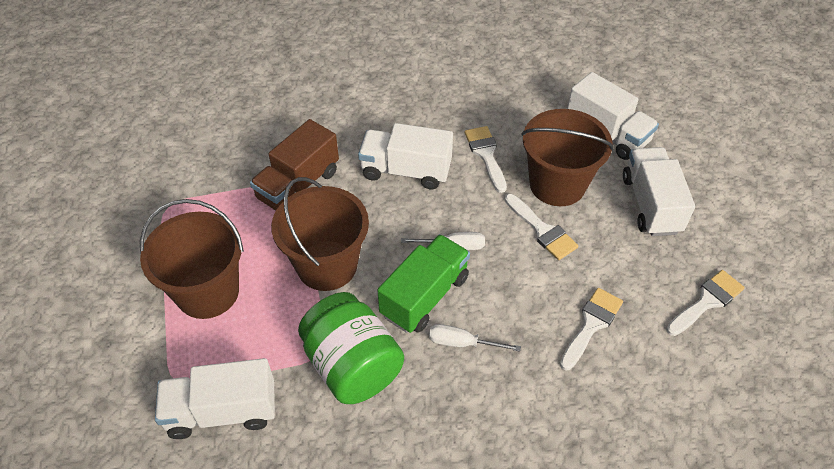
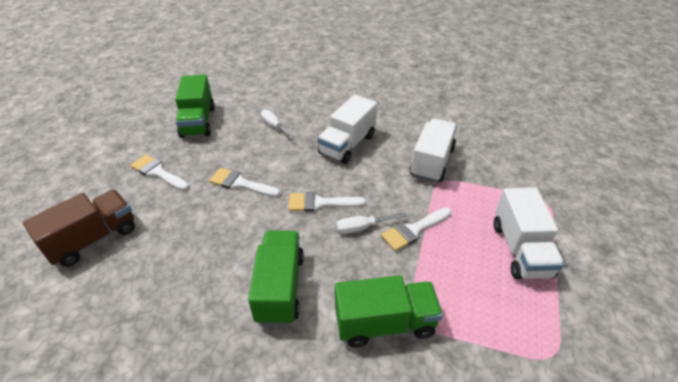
brown bucket: 3 -> 0
green jar: 1 -> 0
green truck: 1 -> 3
white truck: 4 -> 3

